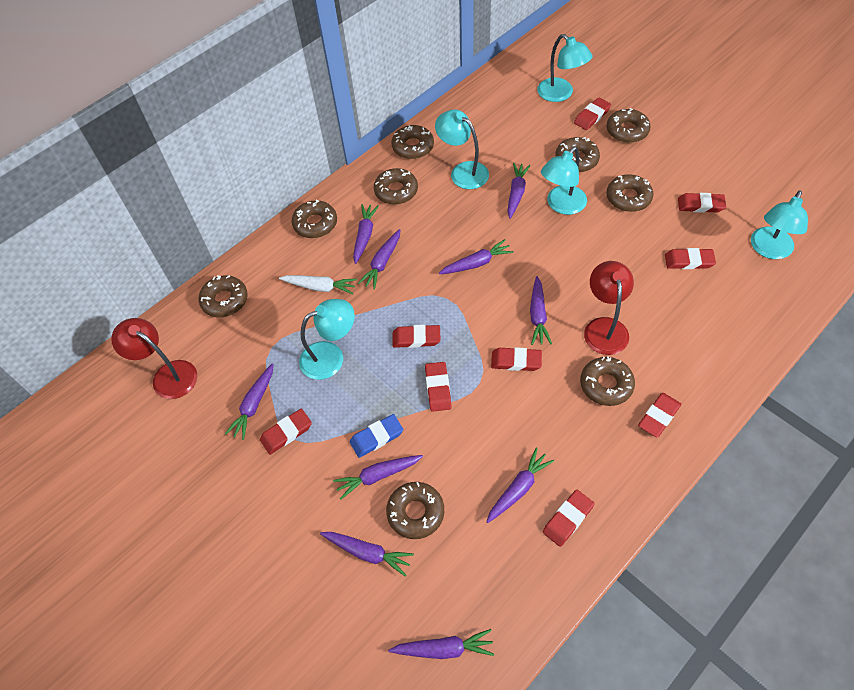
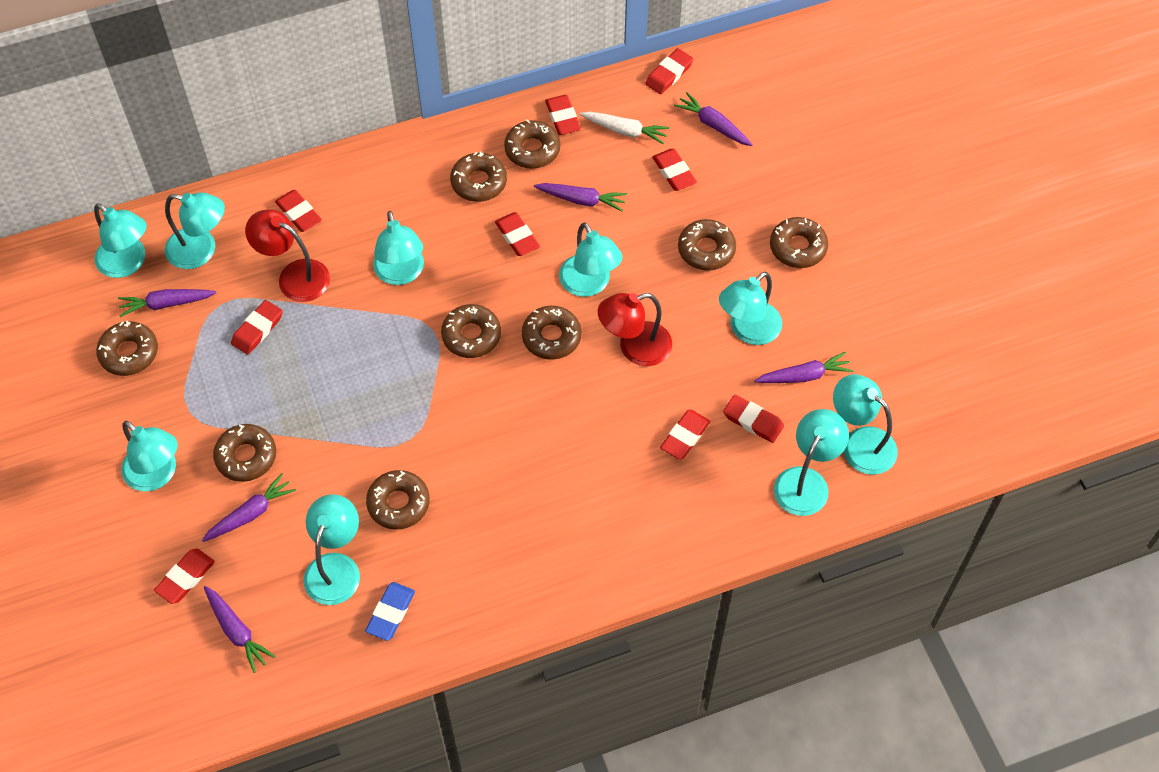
purple carrot: 10 -> 6
turquoise lamp: 5 -> 9

